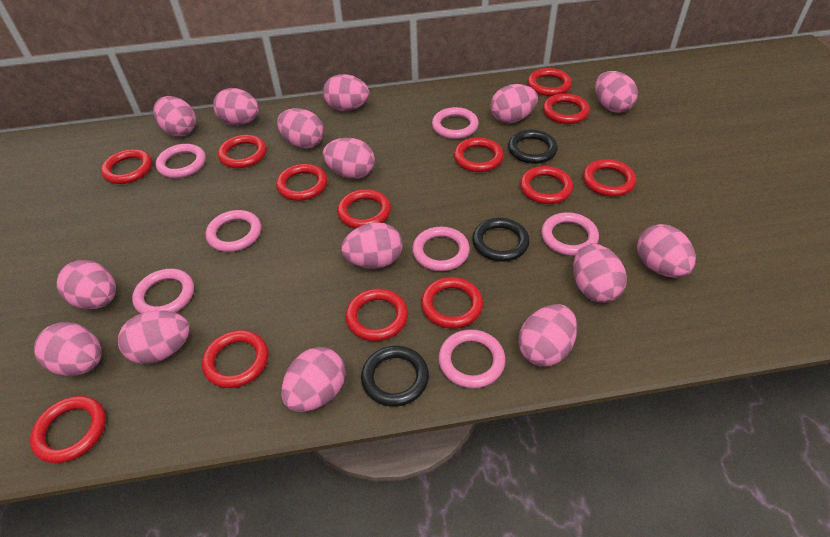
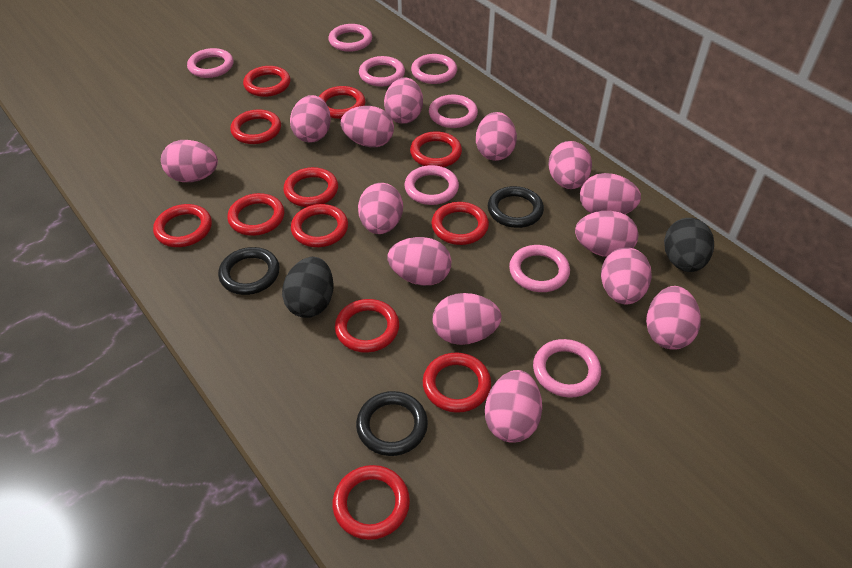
black egg: 0 -> 2
pink egg: 15 -> 14
pink ring: 7 -> 8
red ring: 13 -> 12

